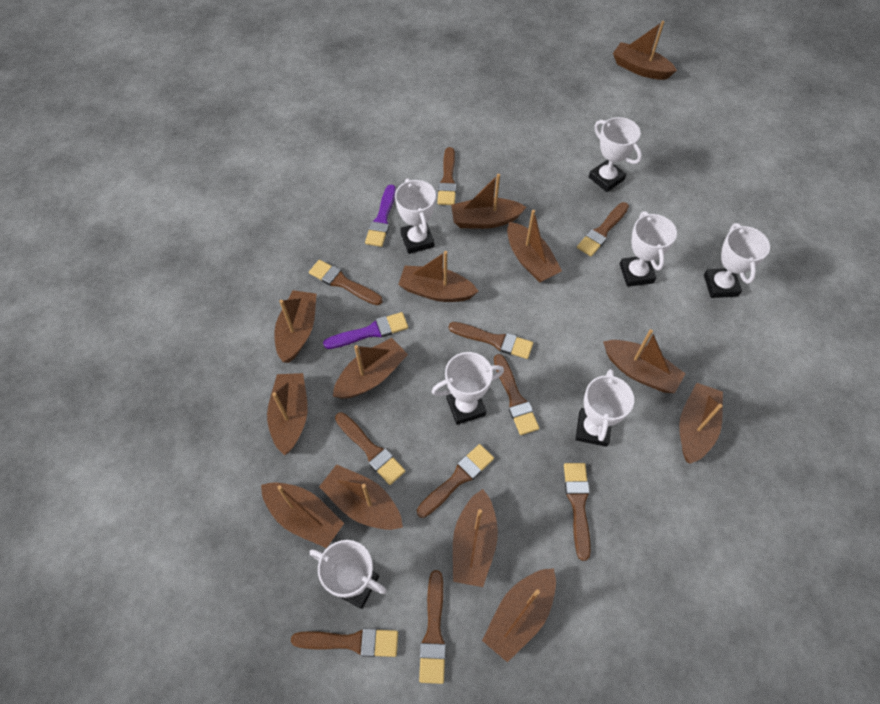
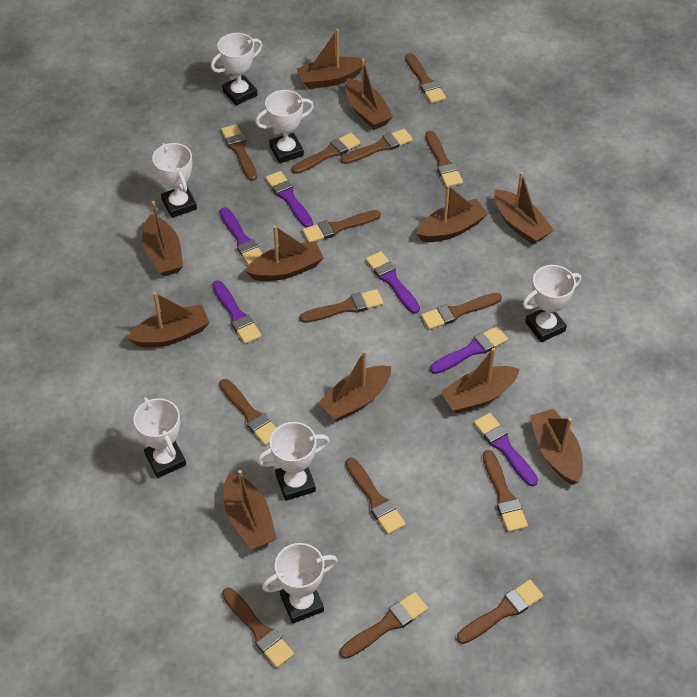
brown boat: 13 -> 11
brown brush: 10 -> 14
purple brush: 2 -> 6

